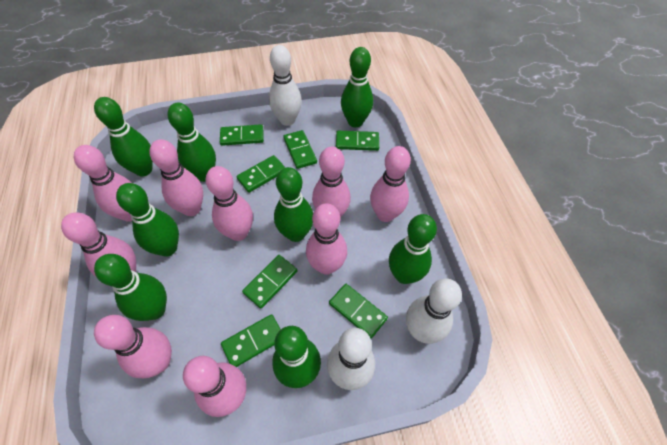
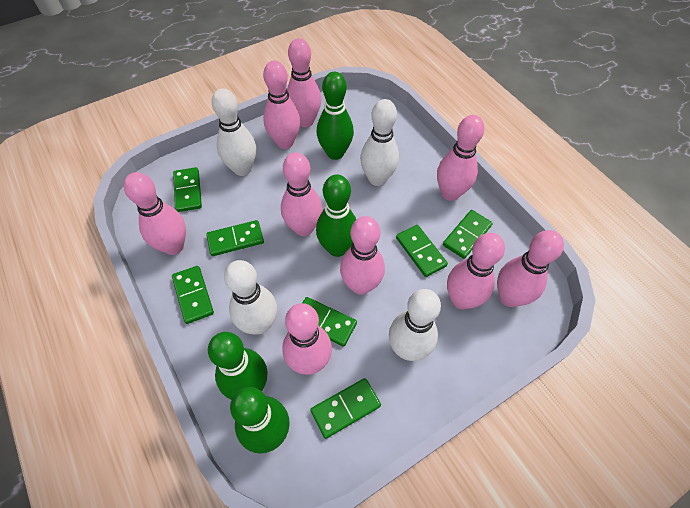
green bowling pin: 8 -> 4
white bowling pin: 3 -> 4

